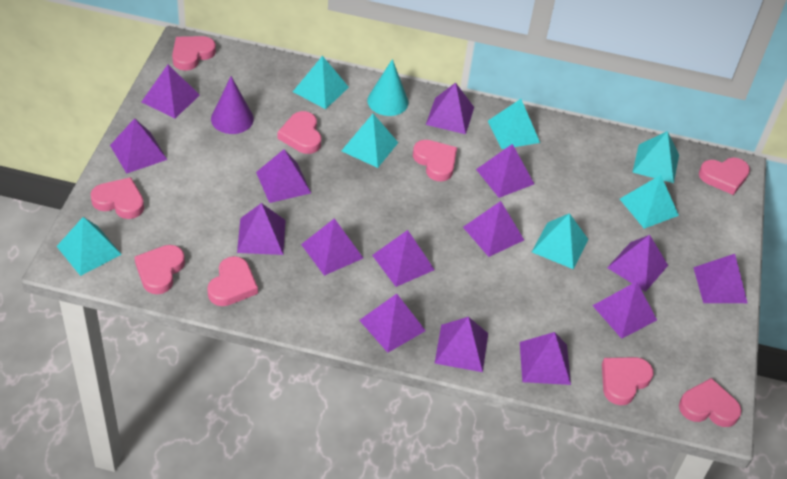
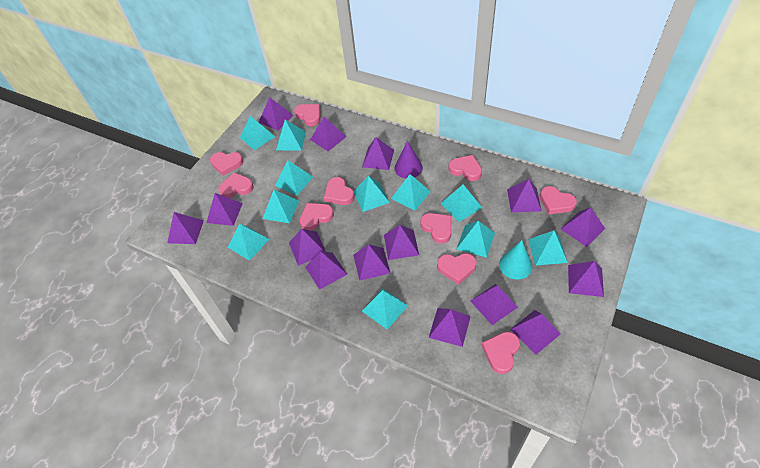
pink heart: 9 -> 10
turquoise pyramid: 7 -> 11

